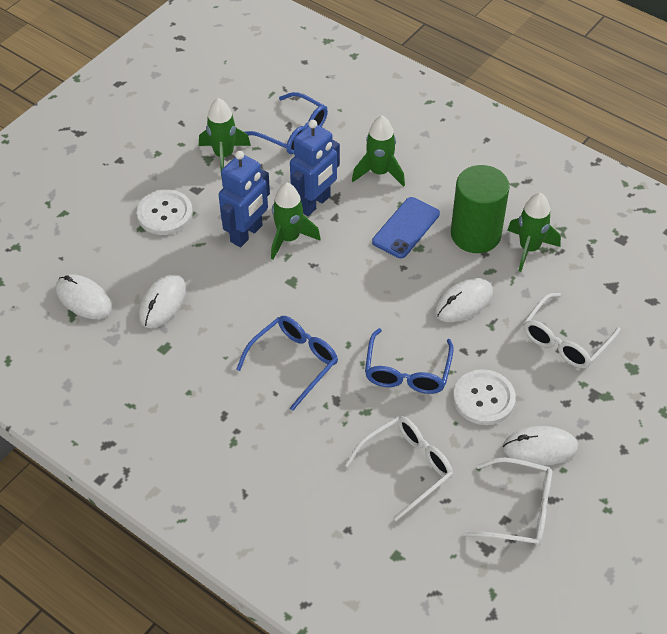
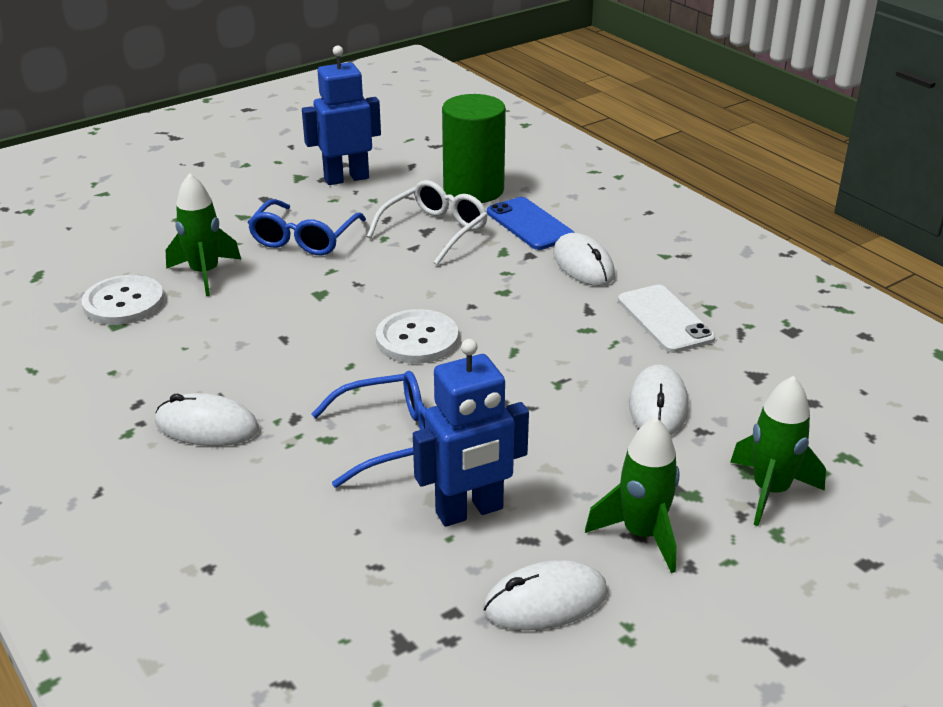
blue glasses: 3 -> 2
green rocket: 4 -> 3
white glasses: 3 -> 1
white phone: 0 -> 1

